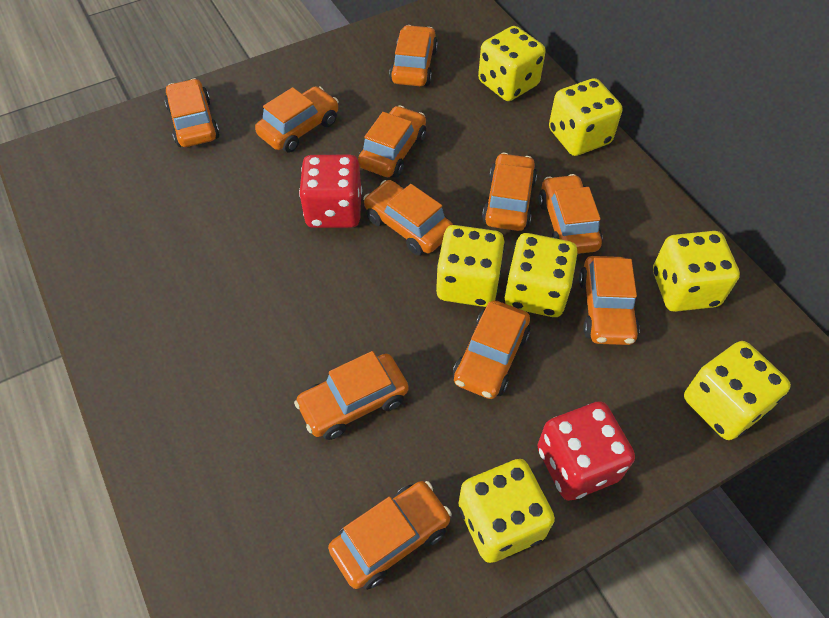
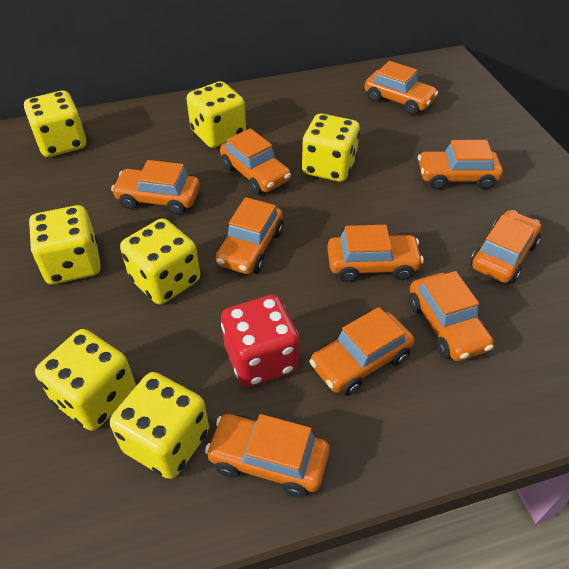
orange car: 11 -> 10
red dice: 2 -> 1

